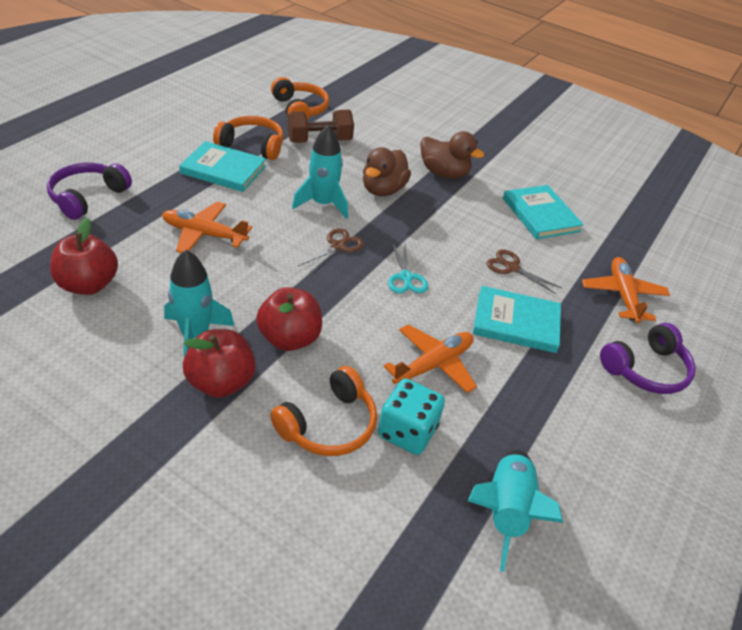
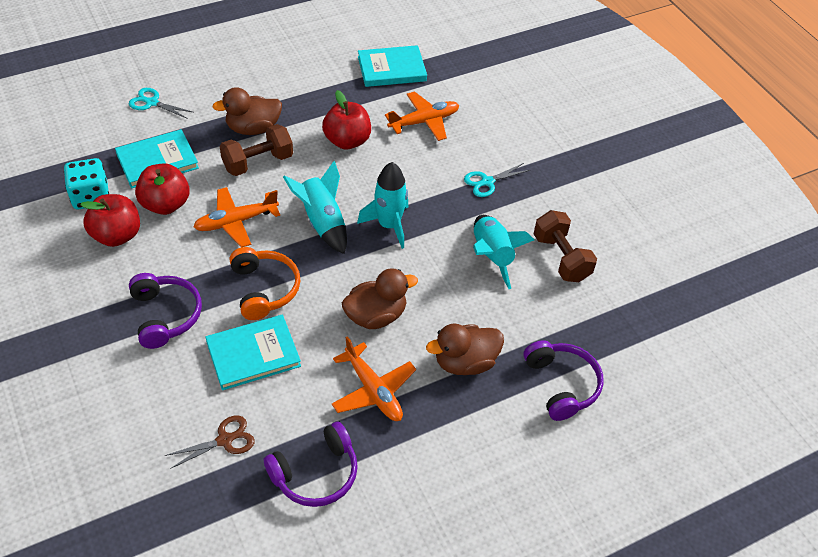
brown duck: 2 -> 3
brown dumbbell: 1 -> 2
brown scissors: 2 -> 1
orange headphones: 3 -> 1
purple headphones: 2 -> 3
turquoise scissors: 1 -> 2

